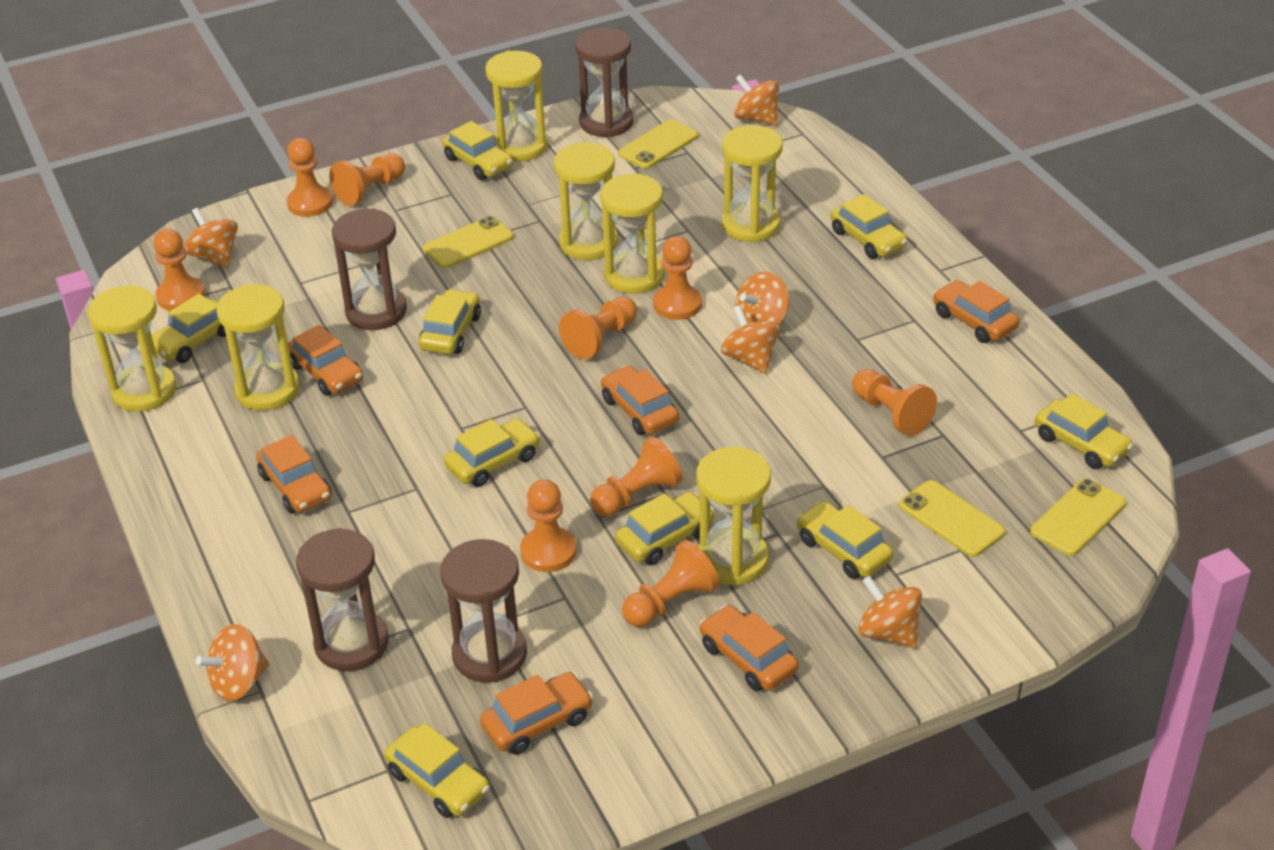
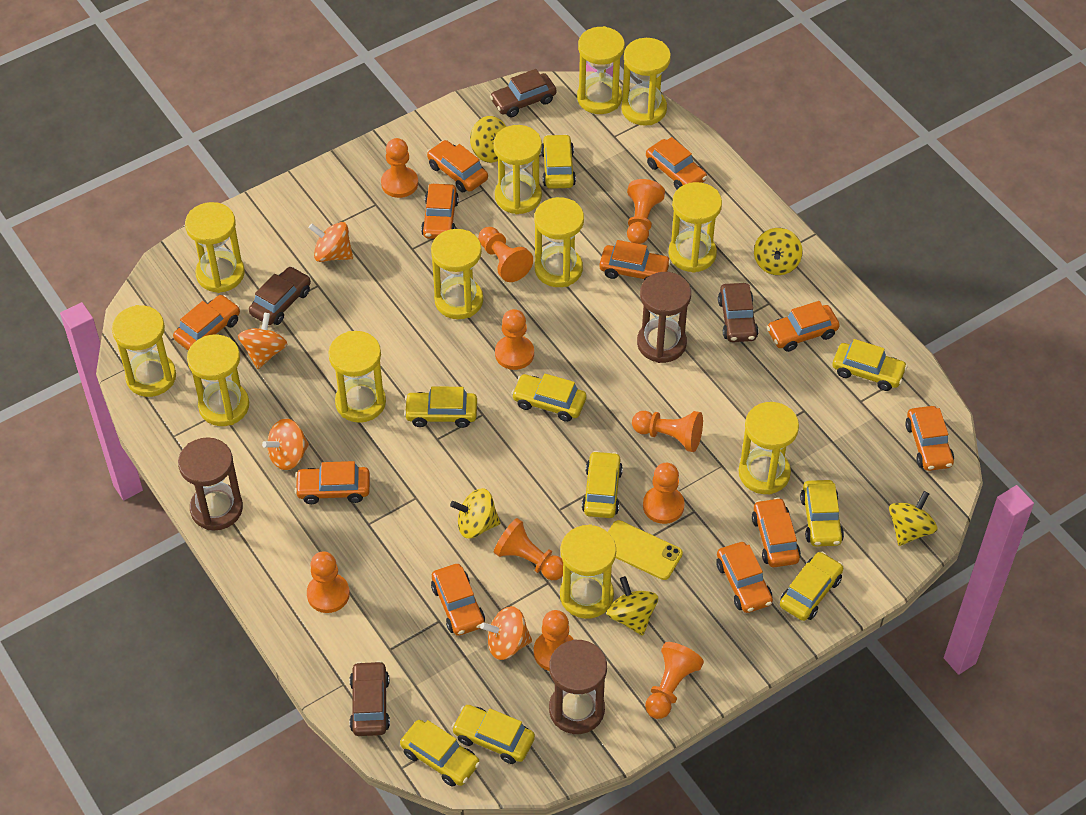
brown car: 0 -> 4
brown hourglass: 4 -> 3
orange car: 6 -> 11
orange pawn: 9 -> 10
orange spinning top: 6 -> 4
yellow hourglass: 7 -> 12
yellow phone: 4 -> 1
yellow spinning top: 0 -> 5

